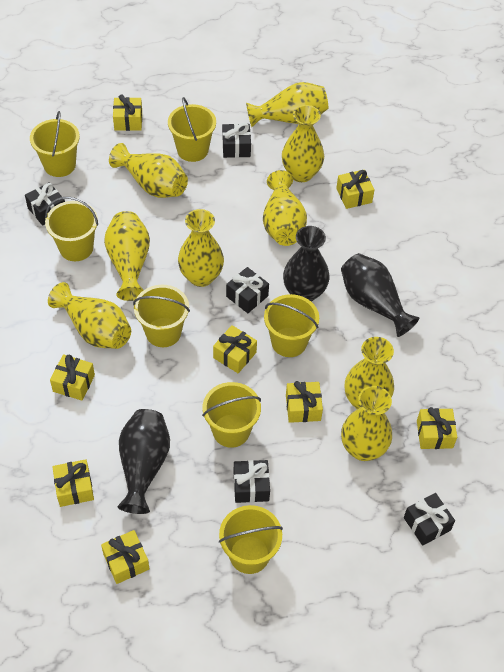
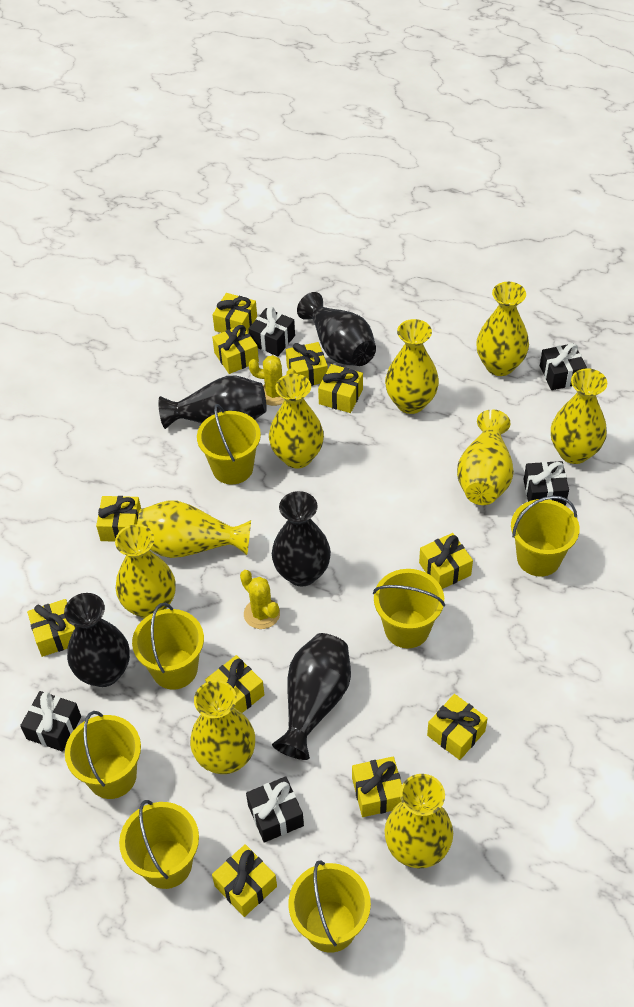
black vase: 3 -> 5
yellow cactus: 0 -> 2
yellow gift: 8 -> 11

